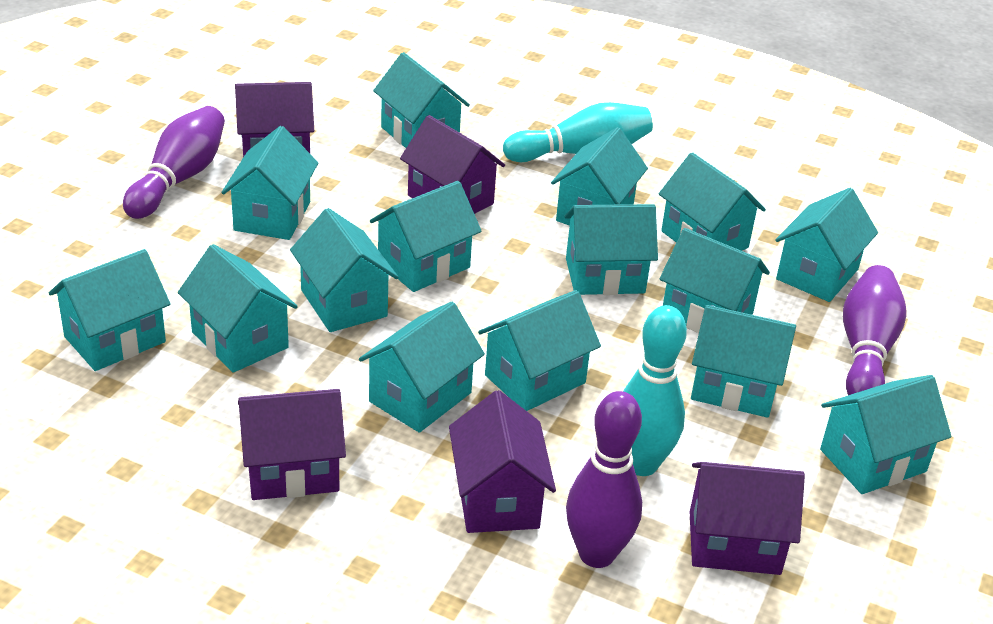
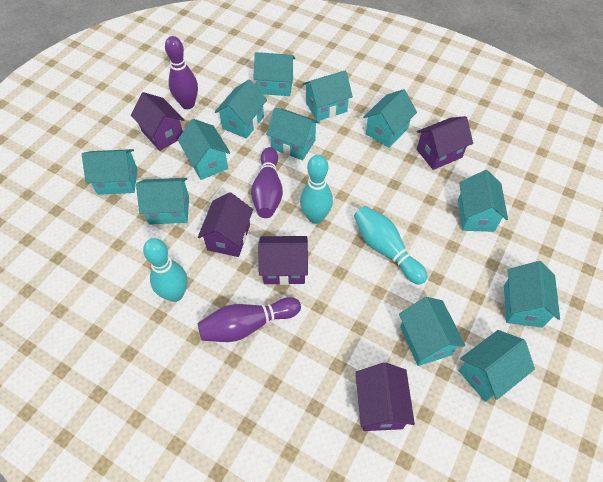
turquoise bowling pin: 2 -> 3
turquoise house: 15 -> 12

